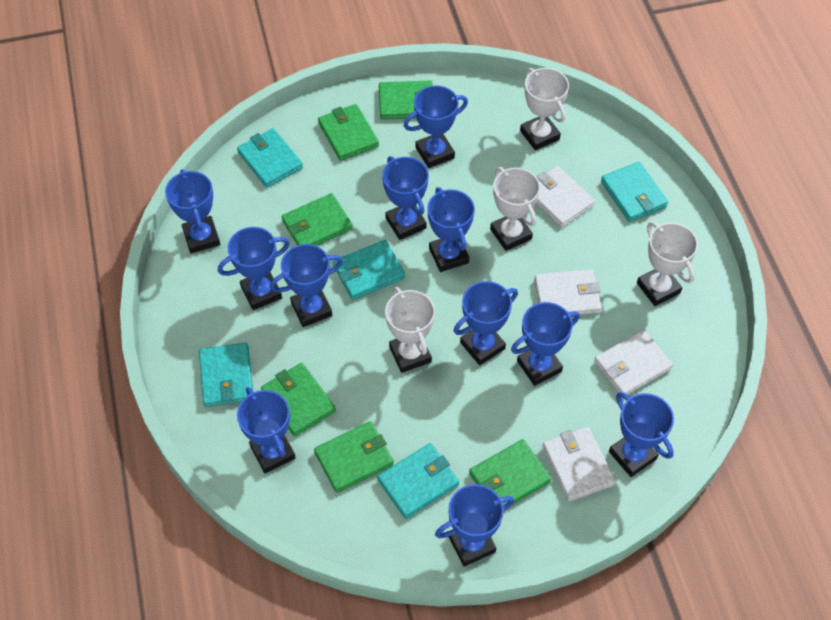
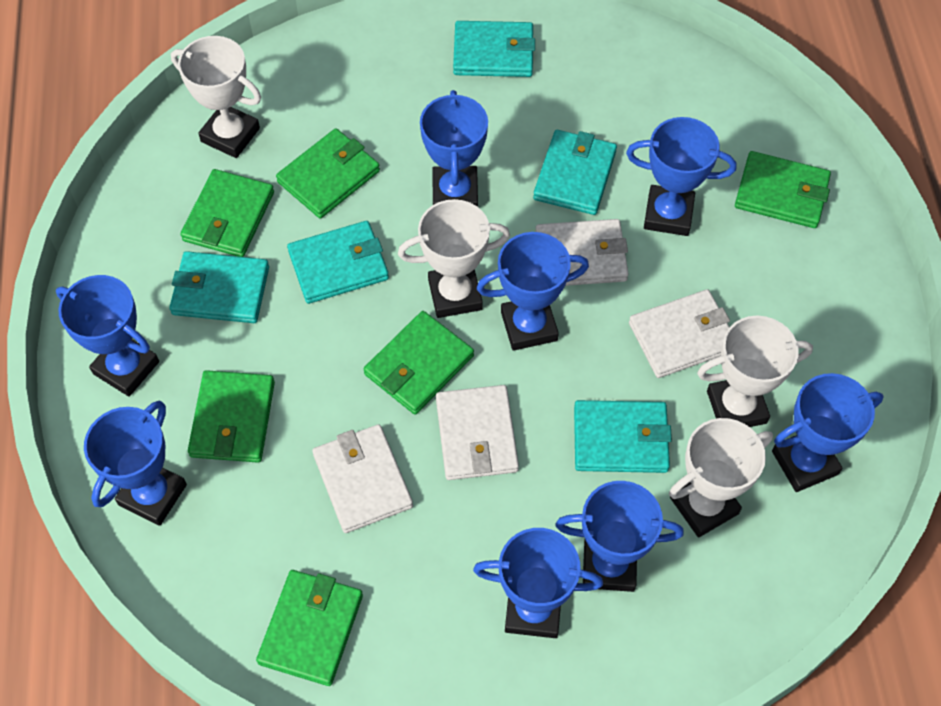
blue trophy: 11 -> 8

